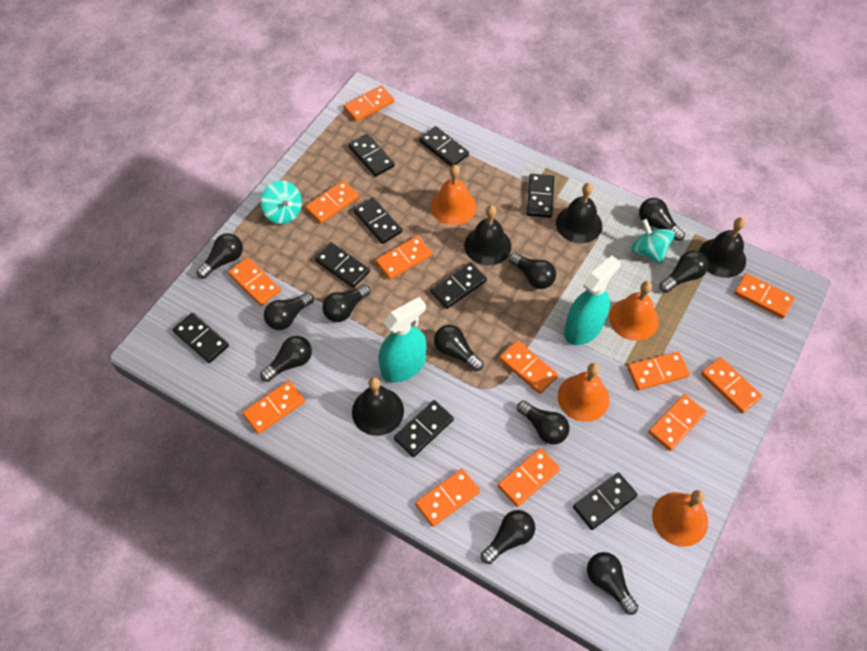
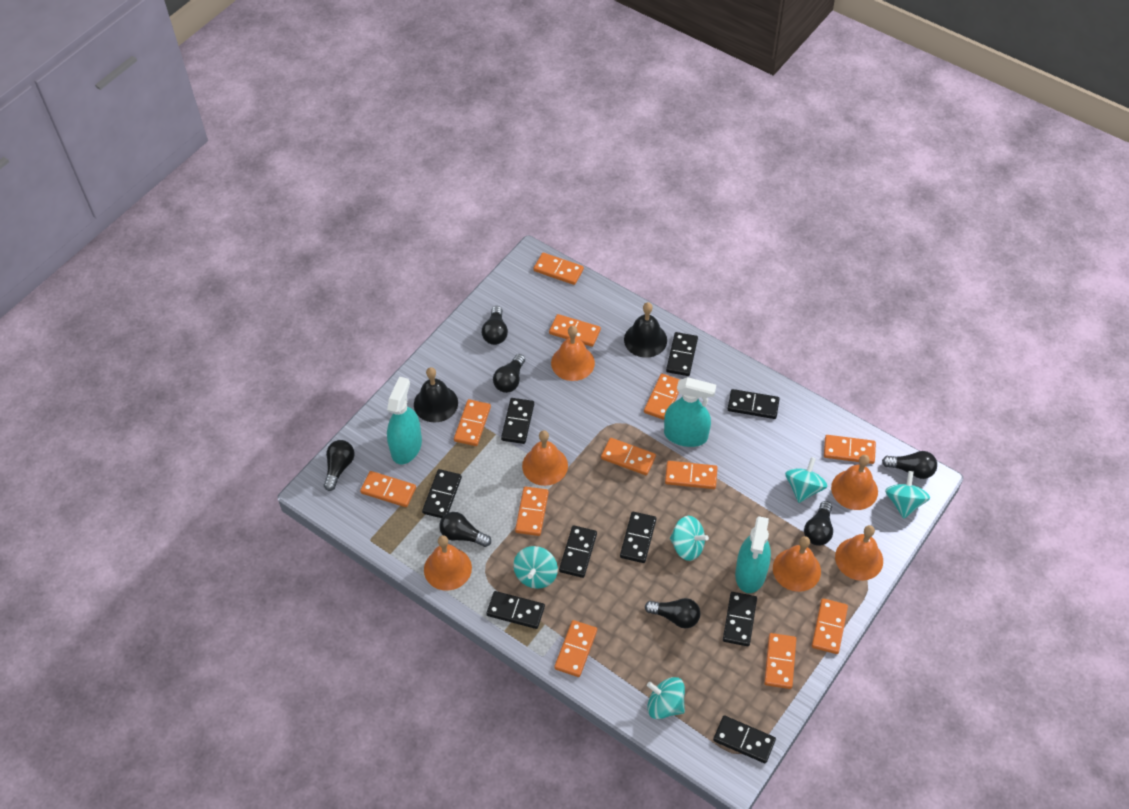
black bell: 4 -> 2
black light bulb: 11 -> 7
orange bell: 4 -> 6
turquoise spinning top: 2 -> 5
turquoise spray bottle: 2 -> 3

